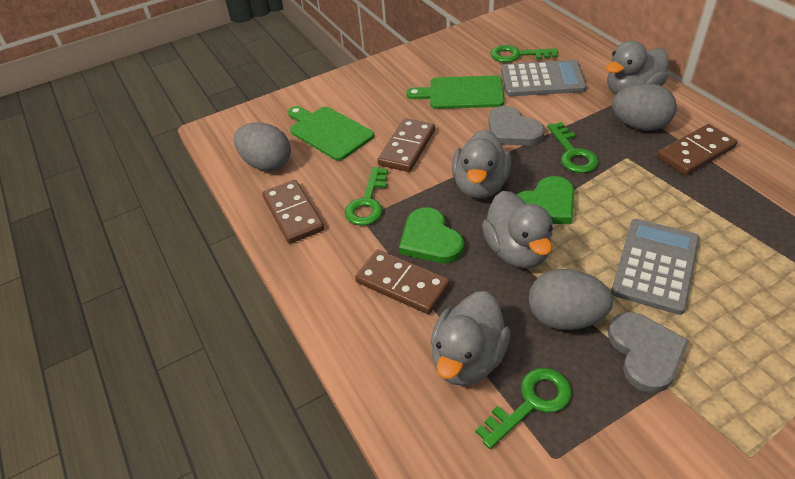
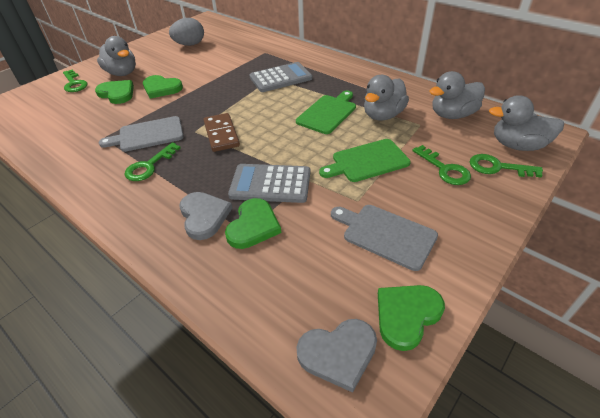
brown domino: 4 -> 1
green heart: 2 -> 4
grey cutting board: 0 -> 2
grey egg: 3 -> 1

